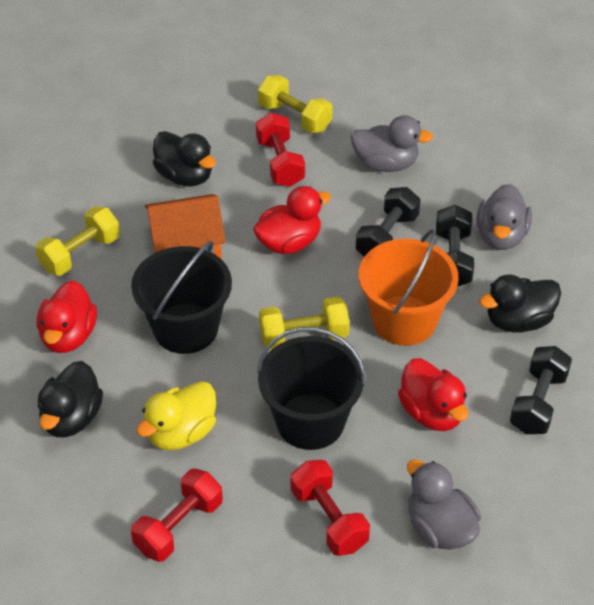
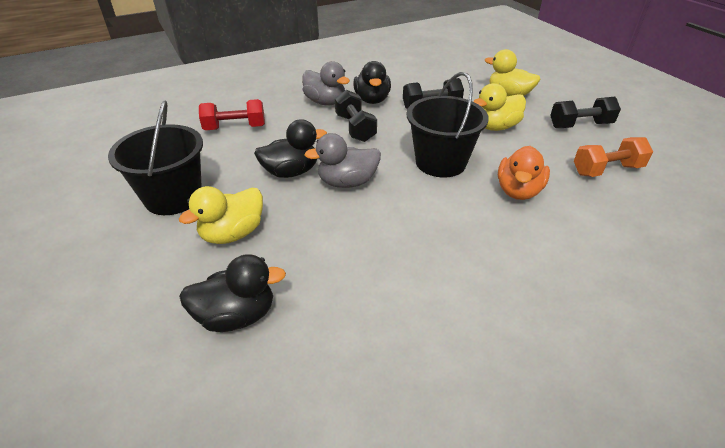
grey duck: 3 -> 2
orange bucket: 1 -> 0
orange duck: 0 -> 1
orange dumbbell: 0 -> 1
orange house: 1 -> 0
red duck: 3 -> 0
red dumbbell: 3 -> 1
yellow duck: 1 -> 3
yellow dumbbell: 3 -> 0

